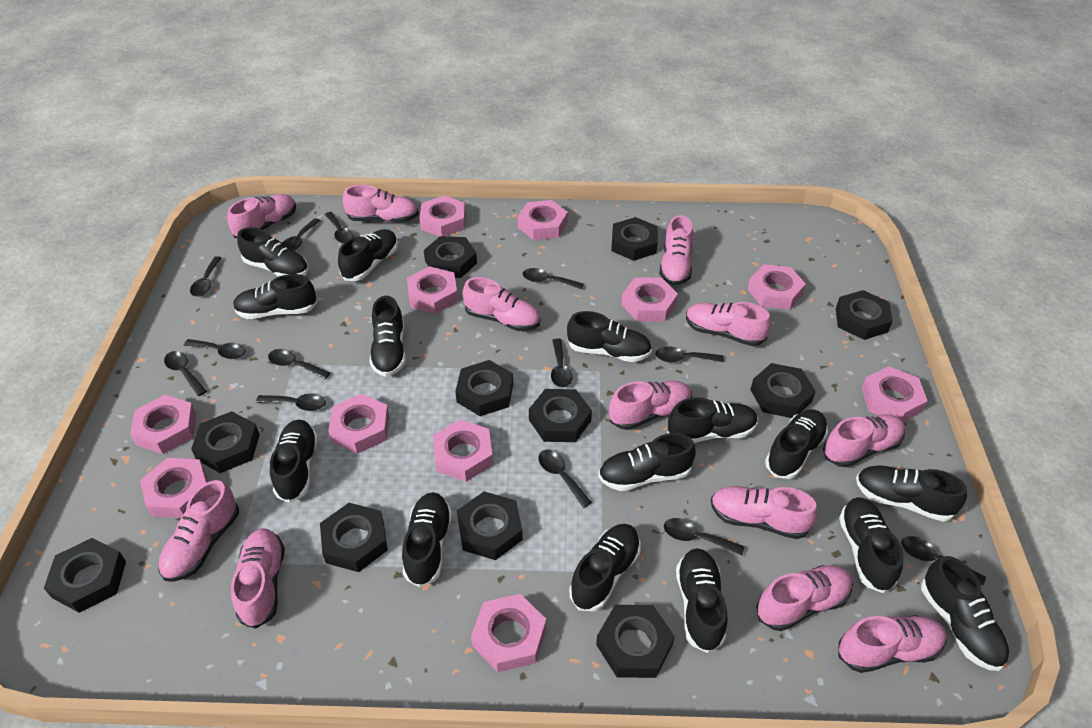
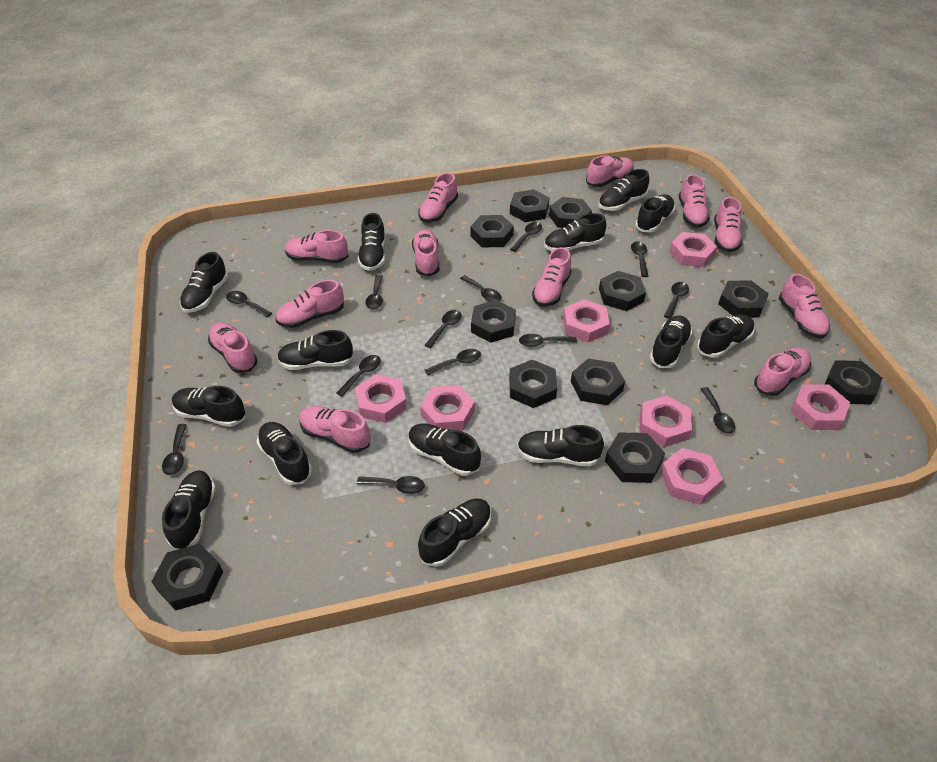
black shoe: 15 -> 14
pink nut: 11 -> 7

